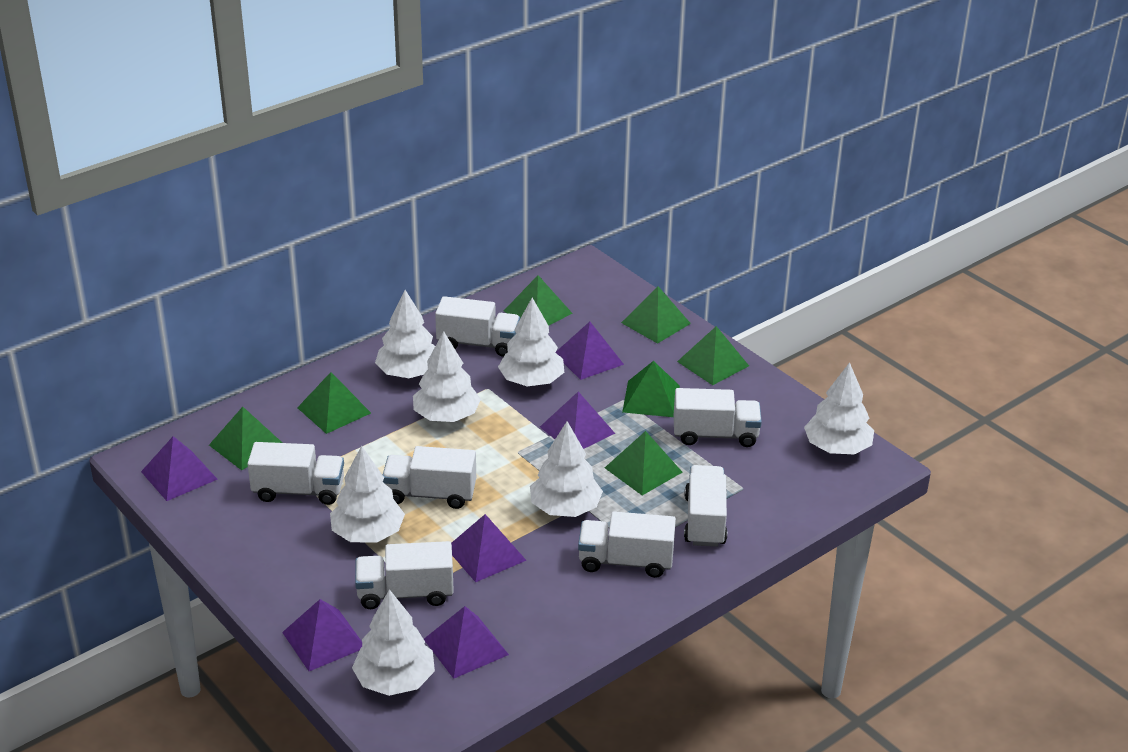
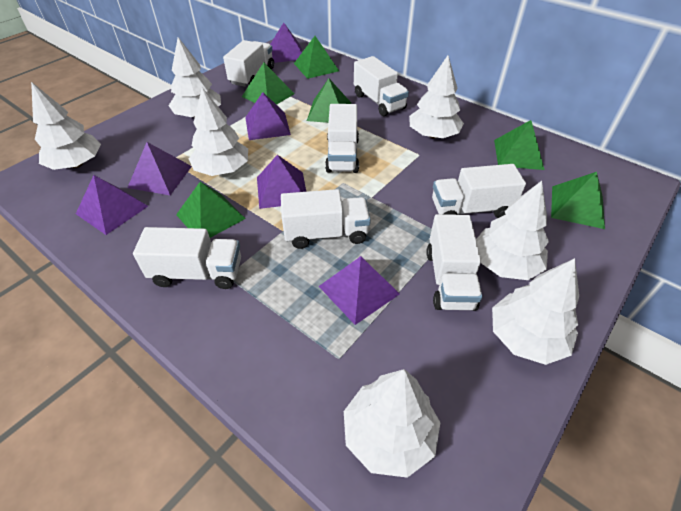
green pyramid: 7 -> 6

